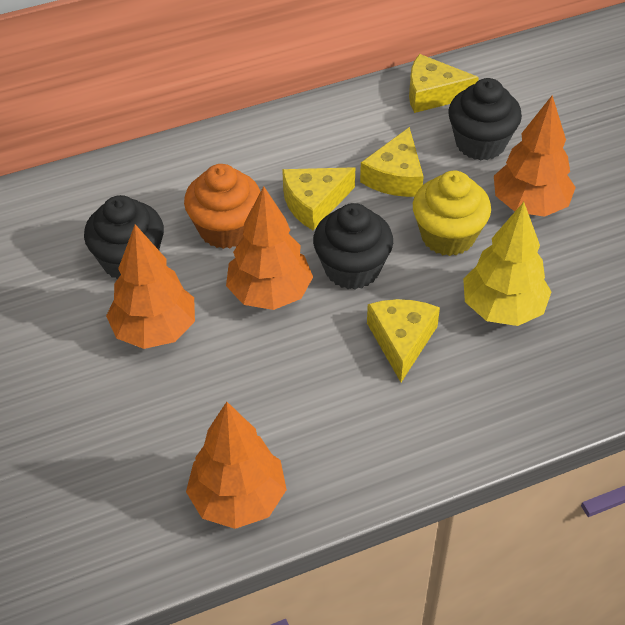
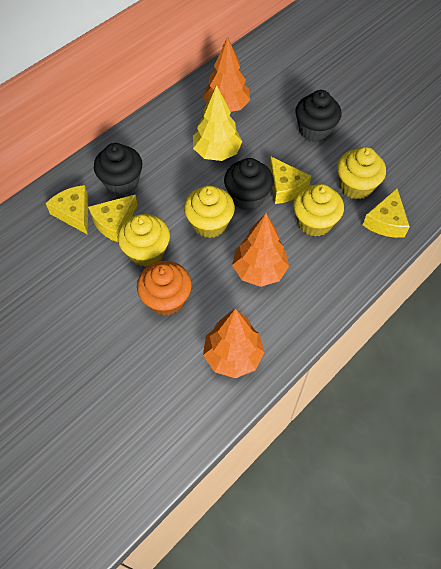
orange tree: 4 -> 3
yellow cupcake: 1 -> 4

